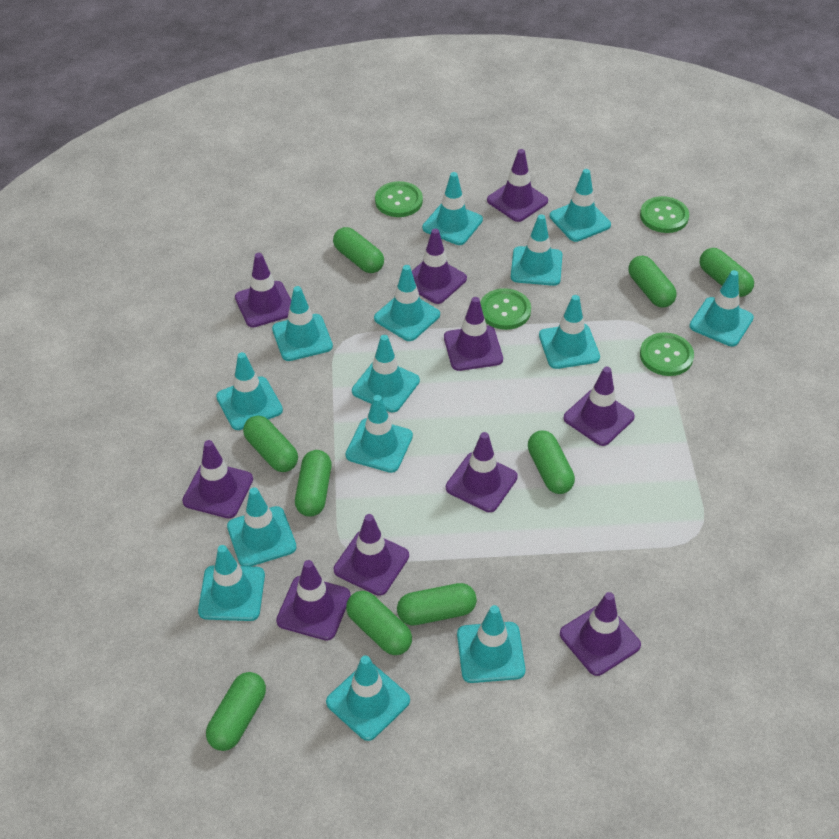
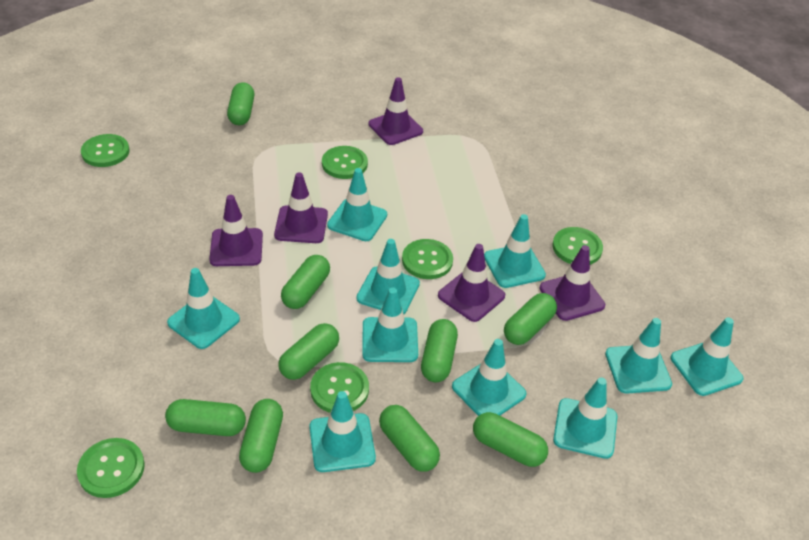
green button: 4 -> 6
purple traffic cone: 10 -> 5
turquoise traffic cone: 14 -> 10

